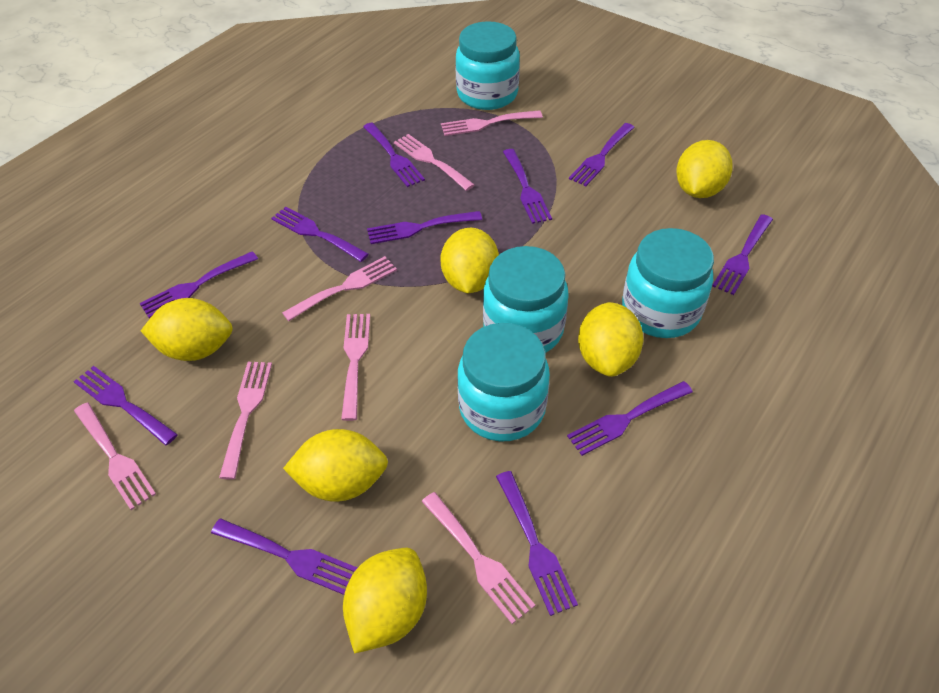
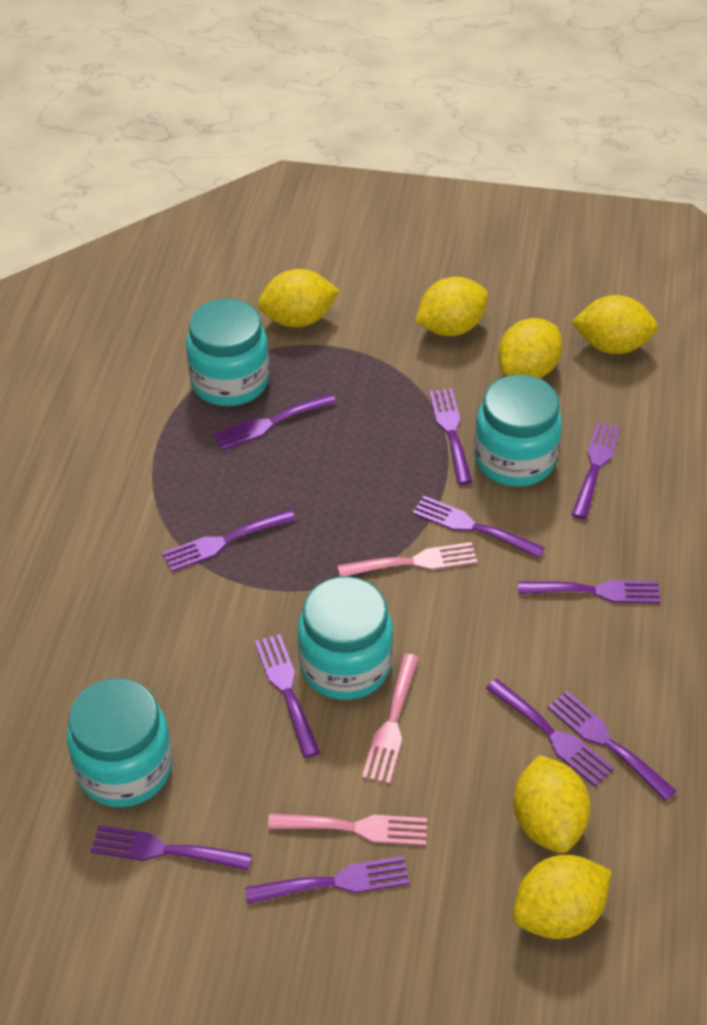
pink fork: 7 -> 3

